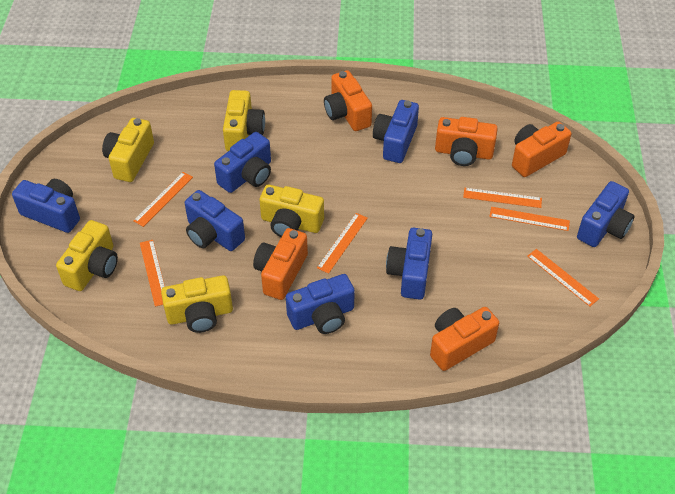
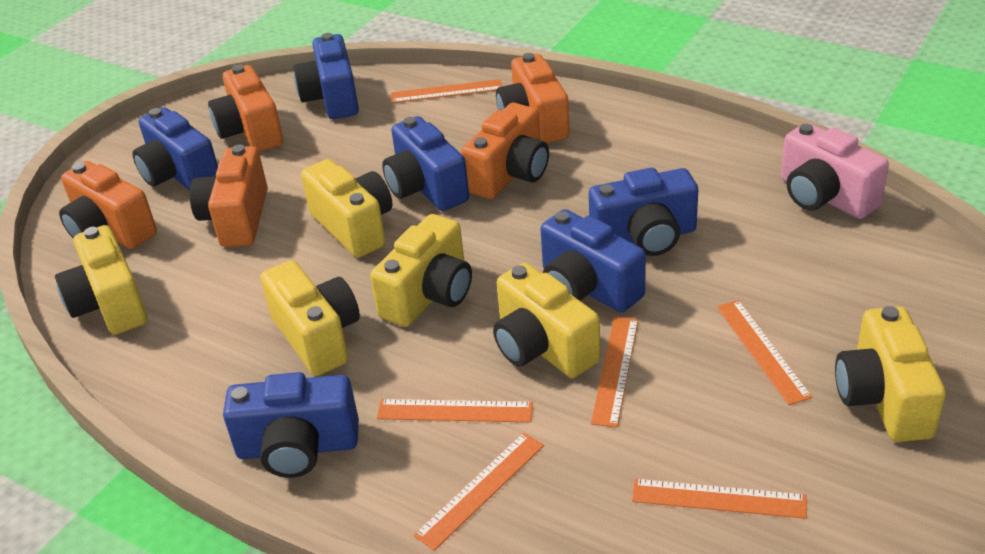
blue camera: 7 -> 6
pink camera: 0 -> 1
yellow camera: 5 -> 6

